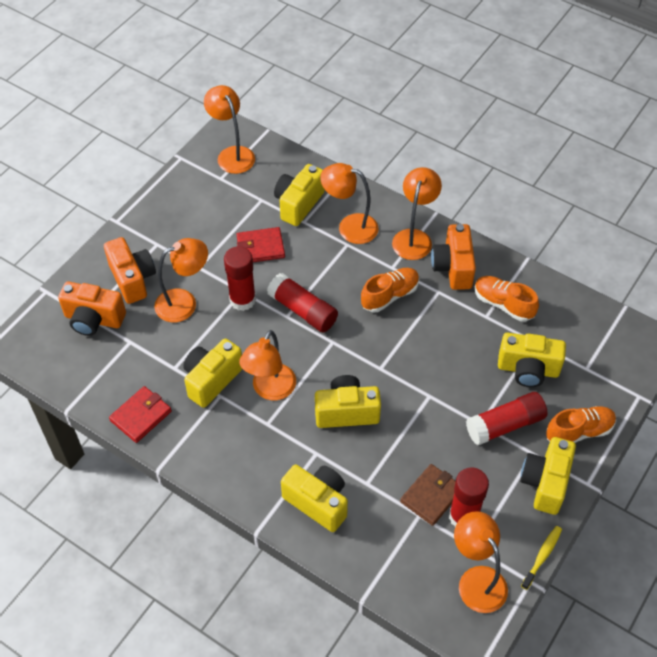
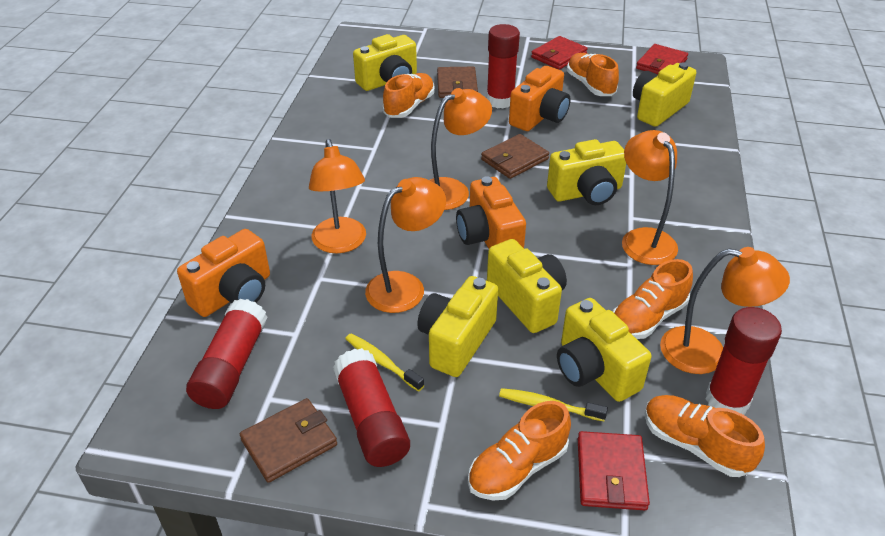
brown wallet: 1 -> 3
orange lamp: 6 -> 5
orange shoe: 3 -> 5
red wallet: 2 -> 3
yellow toothbrush: 1 -> 2

